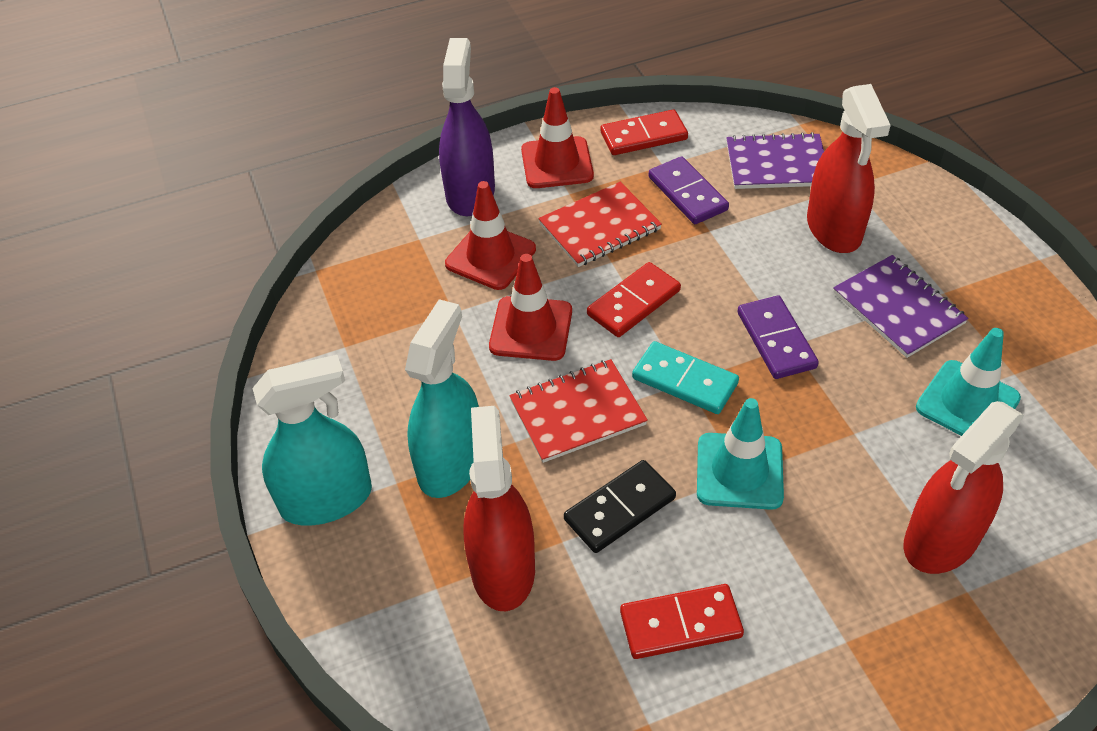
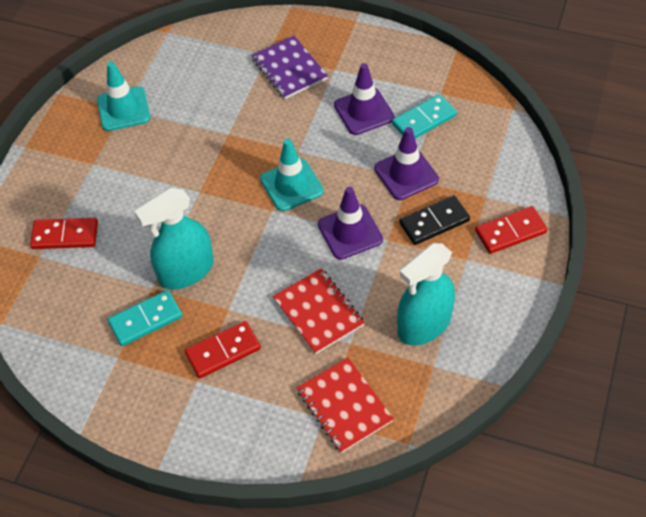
purple domino: 2 -> 0
purple notebook: 2 -> 1
purple spray bottle: 1 -> 0
purple traffic cone: 0 -> 3
red spray bottle: 3 -> 0
red traffic cone: 3 -> 0
turquoise domino: 1 -> 2

